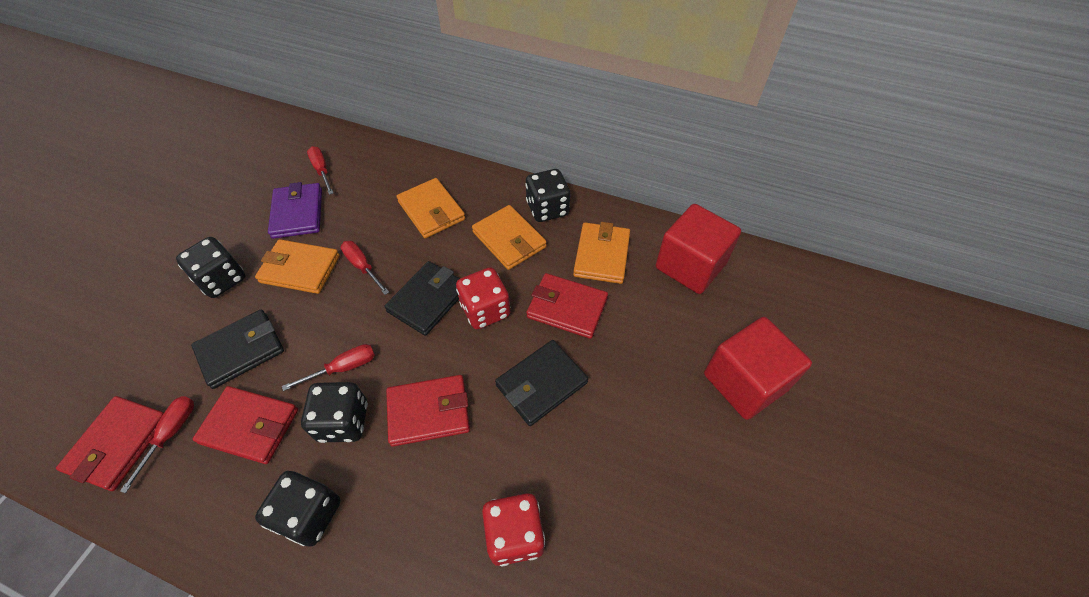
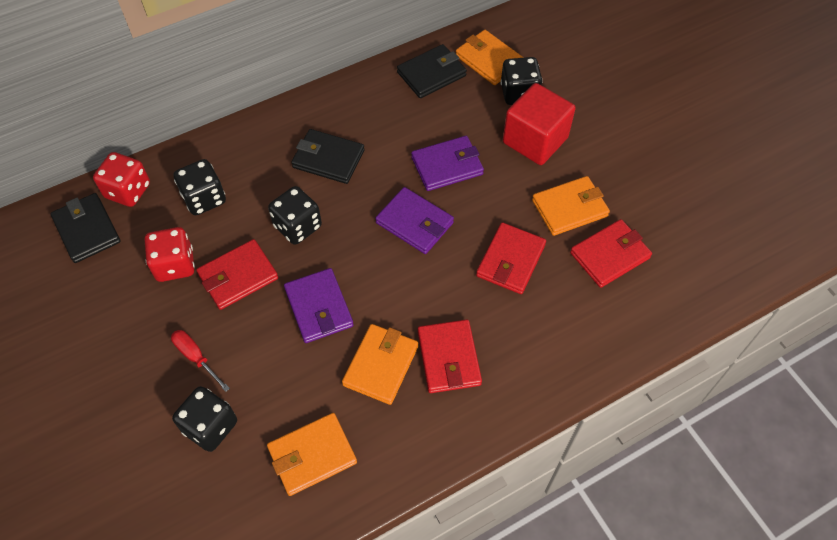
purple wallet: 1 -> 3
red cube: 2 -> 1
red screwdriver: 4 -> 1

